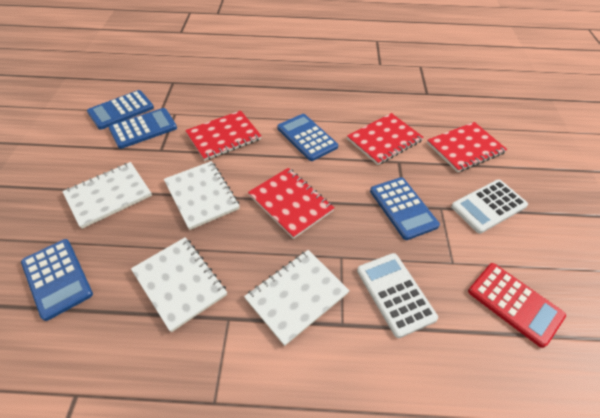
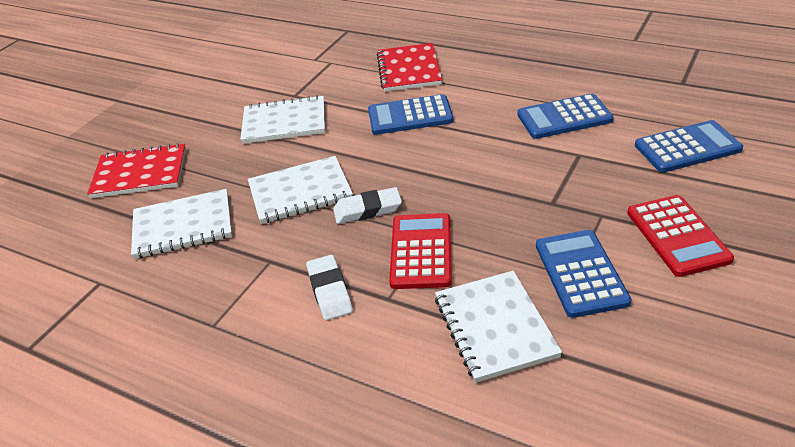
blue calculator: 5 -> 4
red calculator: 1 -> 2
red notebook: 4 -> 2
white calculator: 2 -> 0
white eraser: 0 -> 2

